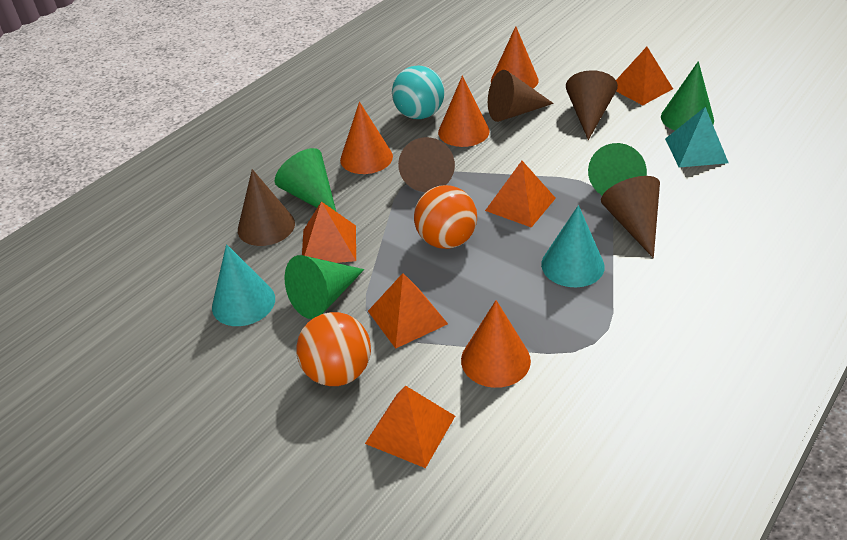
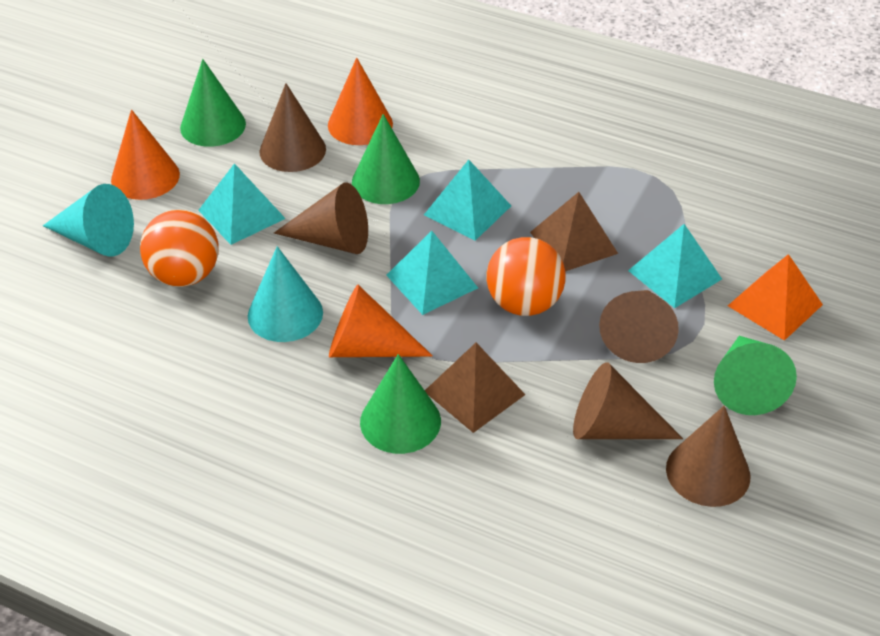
brown pyramid: 0 -> 2
orange cone: 4 -> 3
orange pyramid: 5 -> 1
turquoise ball: 1 -> 0
turquoise pyramid: 1 -> 4

